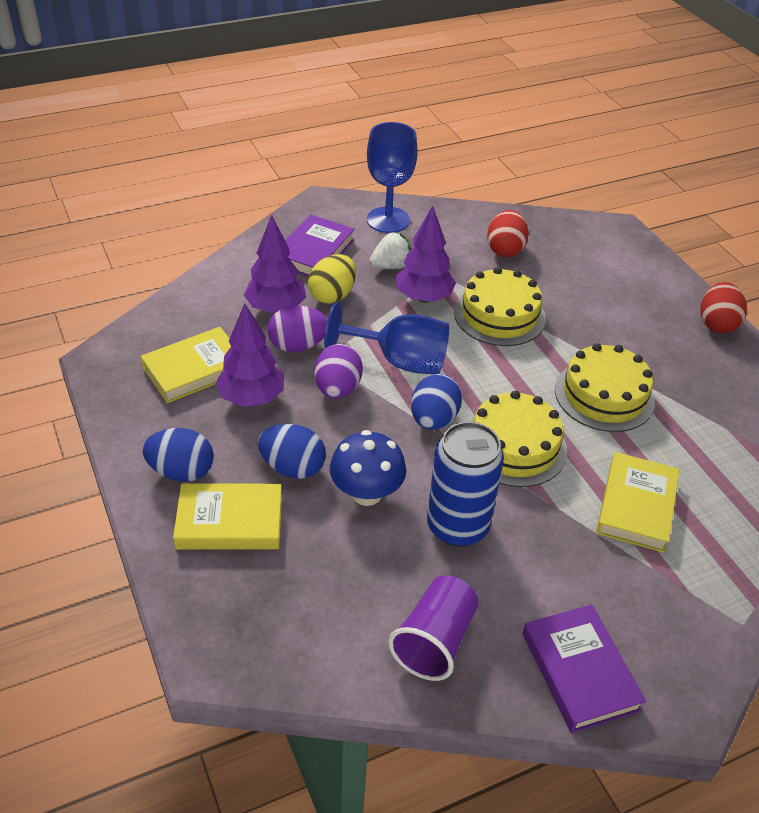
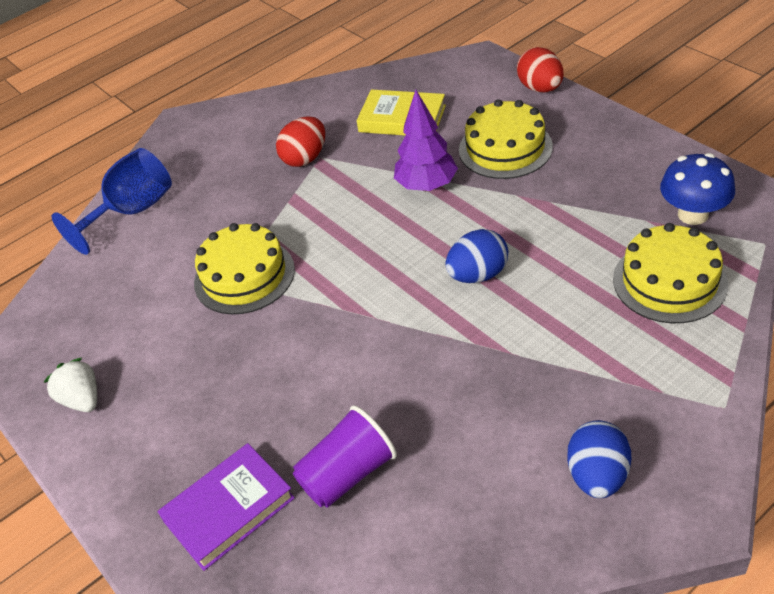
blue can: 1 -> 0
blue egg: 3 -> 2
blue goblet: 2 -> 1
purple book: 2 -> 1
purple egg: 2 -> 0
purple tree: 3 -> 1
yellow book: 3 -> 1
yellow egg: 1 -> 0

